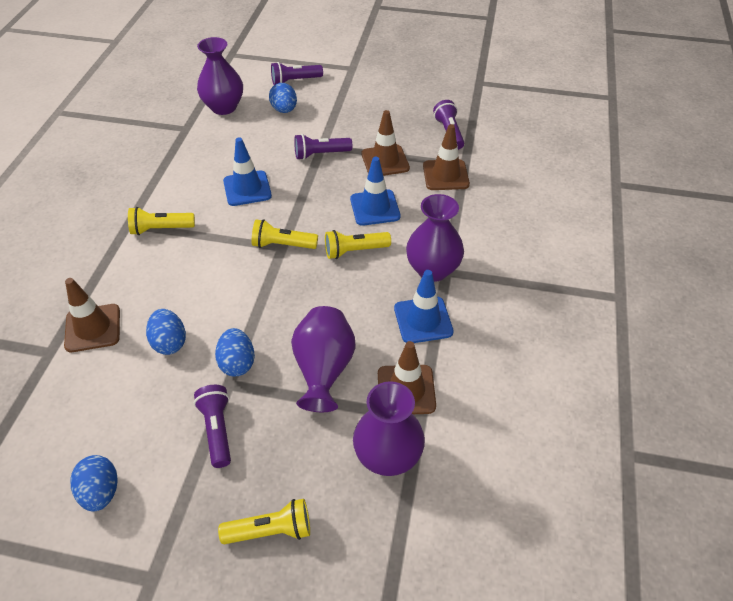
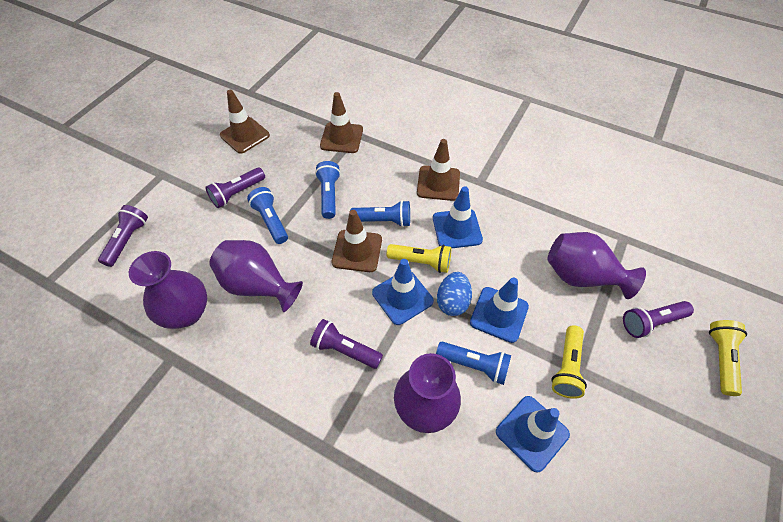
blue egg: 4 -> 1
blue flashlight: 0 -> 4
blue traffic cone: 3 -> 4
yellow flashlight: 4 -> 3

